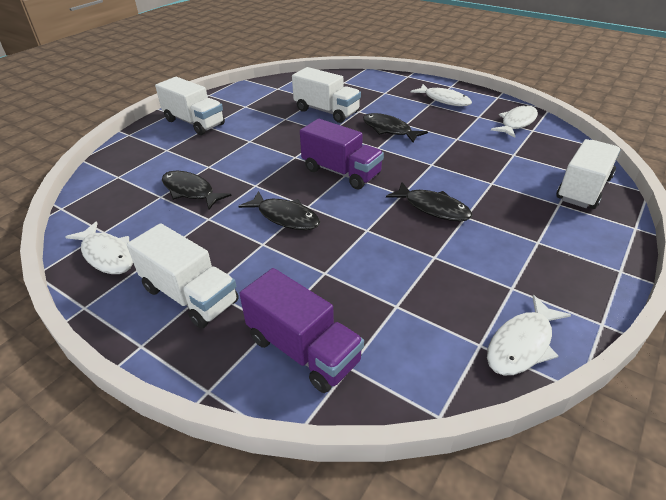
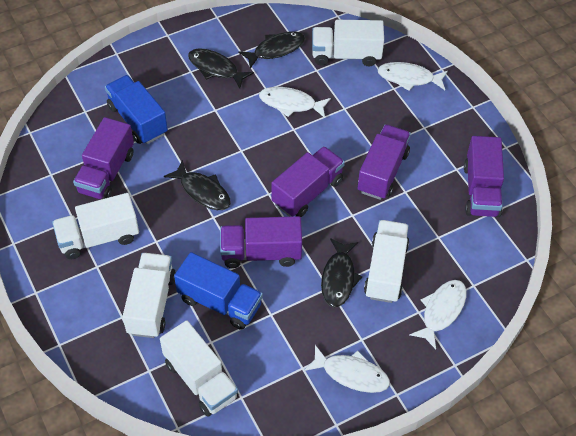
blue truck: 0 -> 2
purple truck: 2 -> 5
white truck: 4 -> 5

